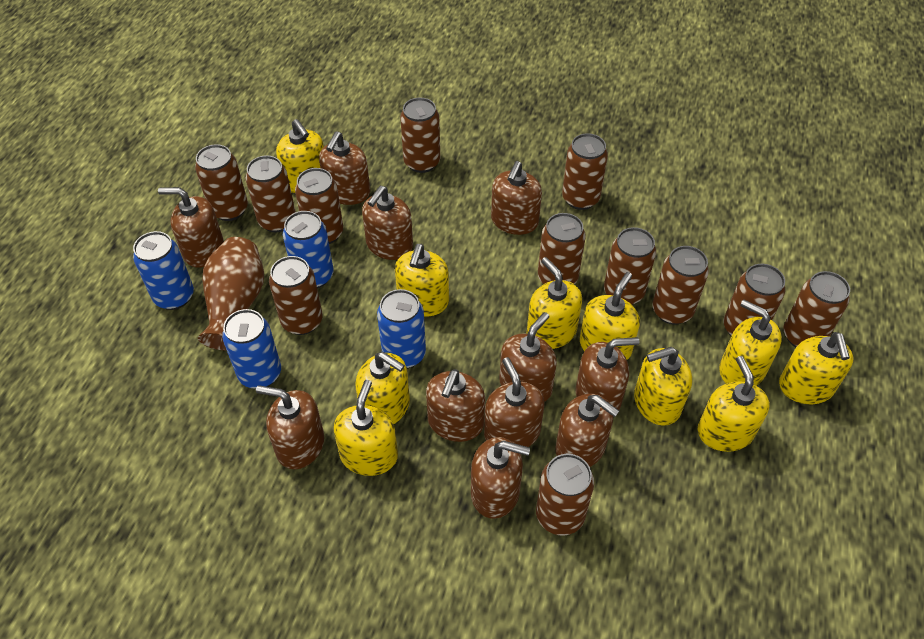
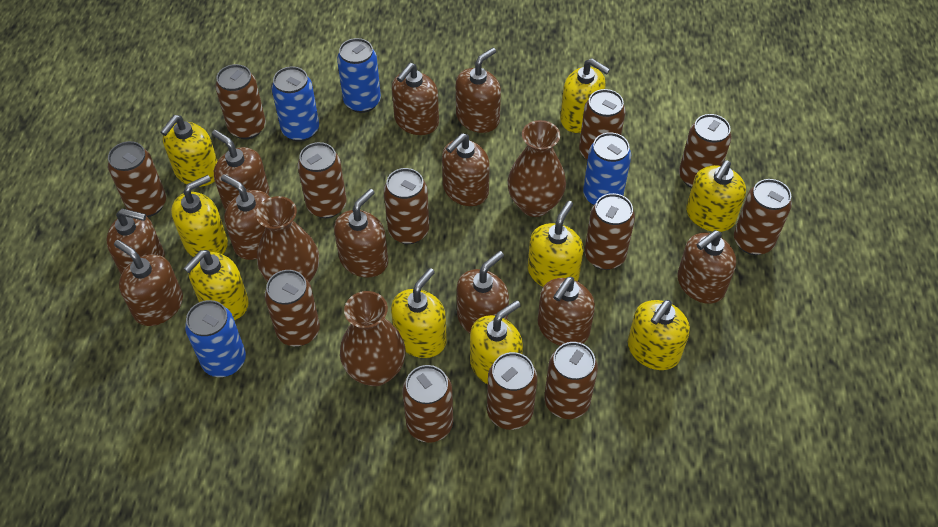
brown vase: 1 -> 3
yellow soap dispenser: 10 -> 9

